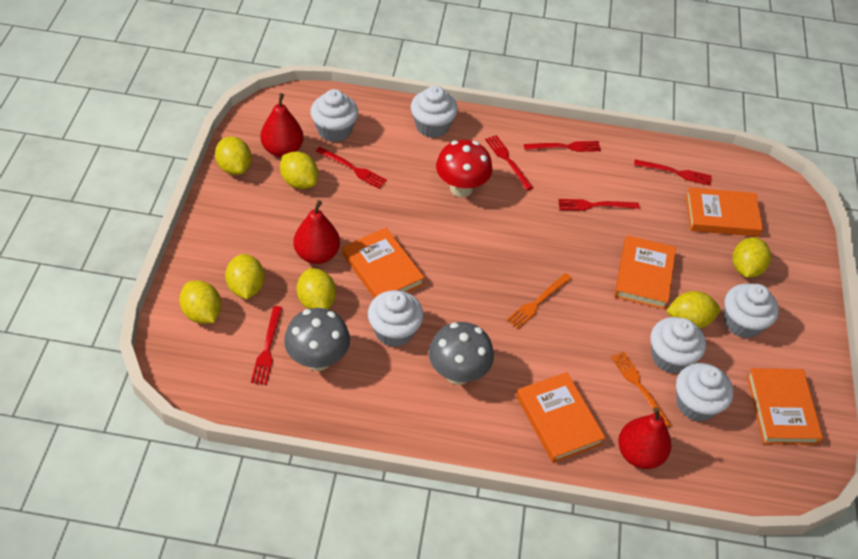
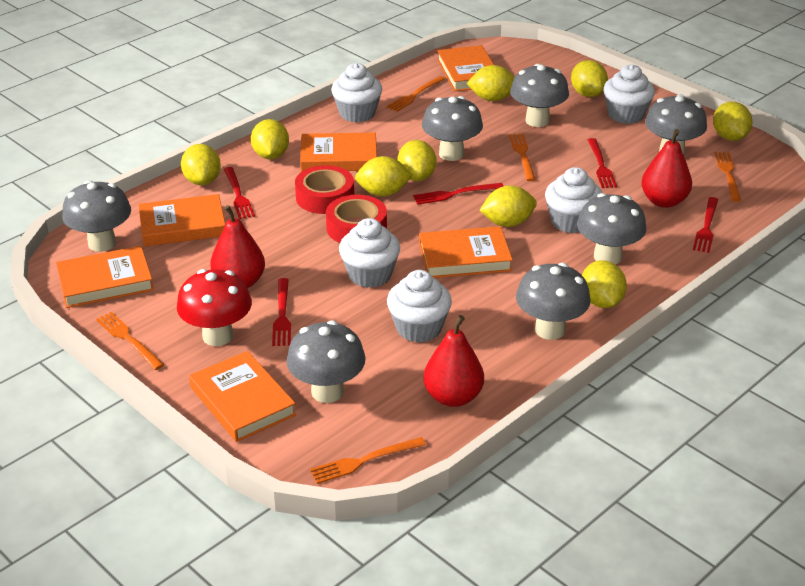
grey mushroom: 2 -> 7
orange book: 5 -> 6
orange fork: 2 -> 5
red fork: 6 -> 5
red tape: 0 -> 2
white cupcake: 6 -> 5
yellow lemon: 7 -> 9

